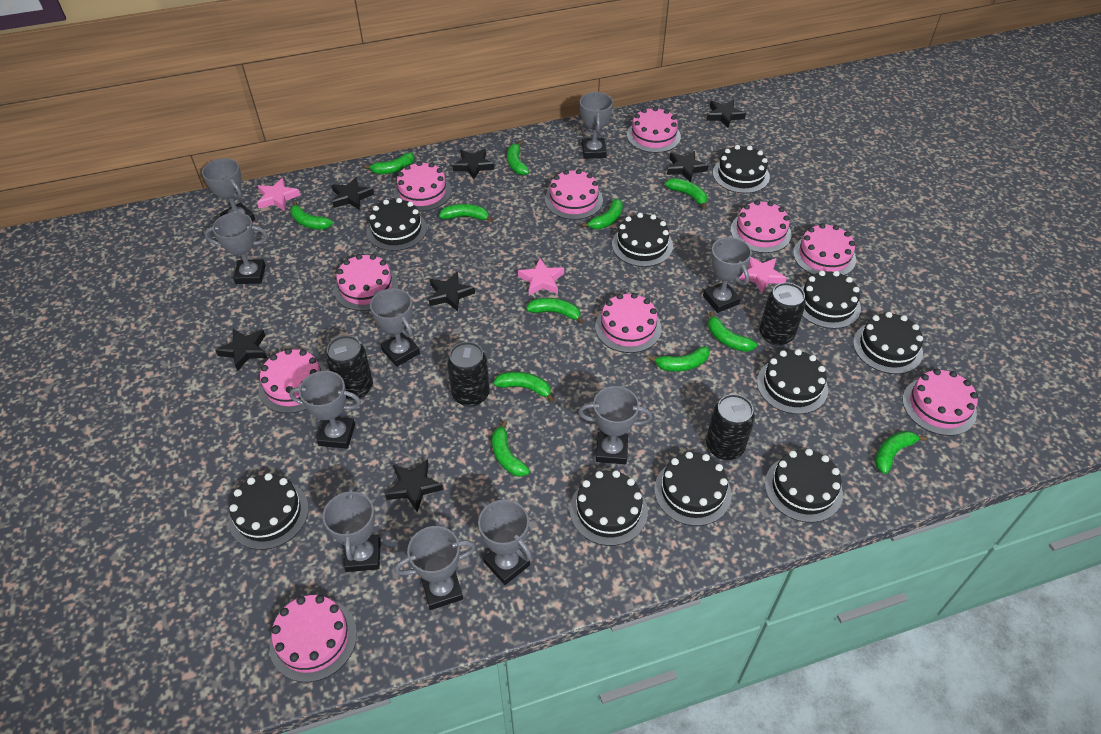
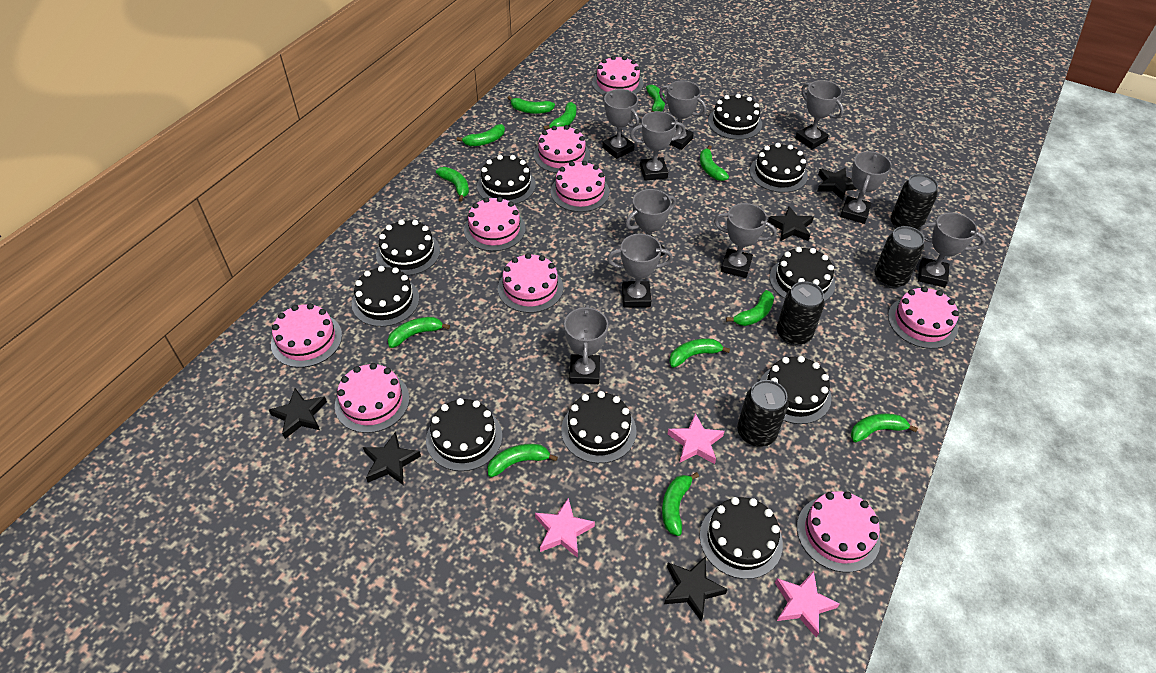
black star: 7 -> 5
pink cake: 10 -> 9

